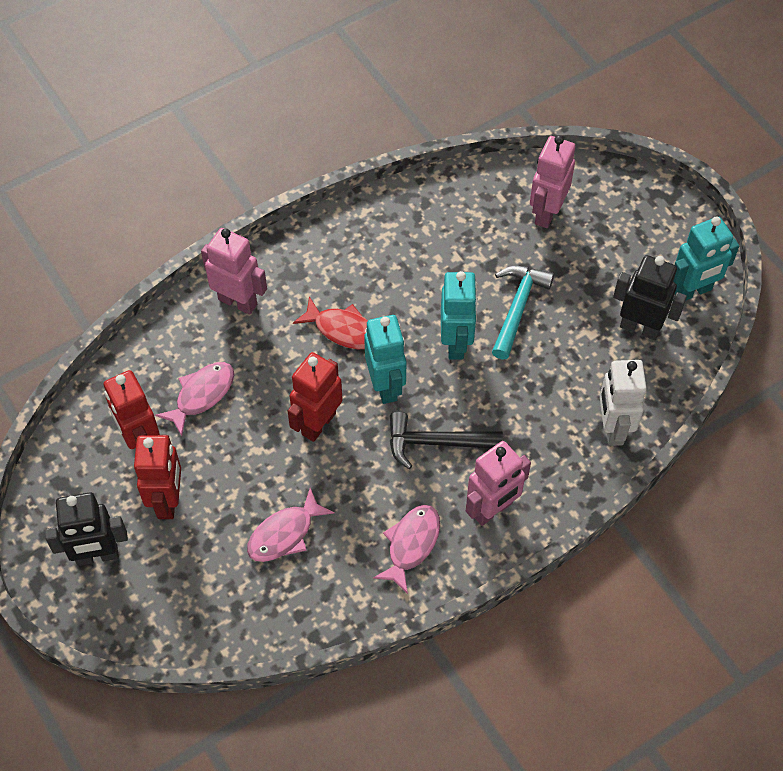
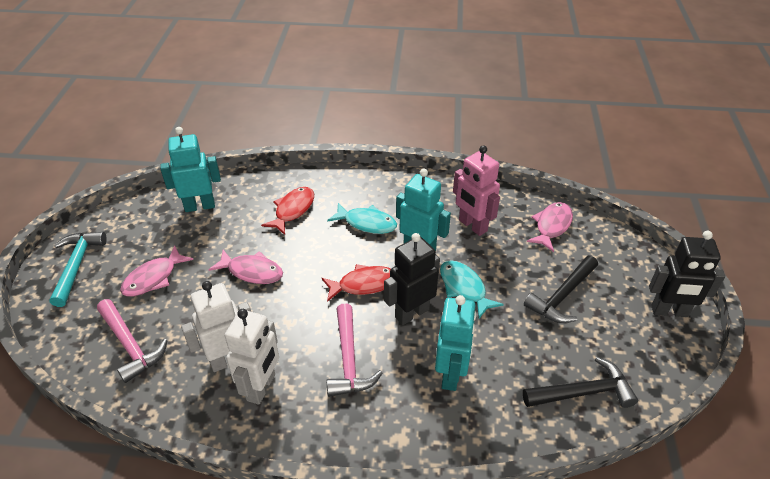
black hammer: 1 -> 2
pink hammer: 0 -> 2
pink robot: 3 -> 1
red fish: 1 -> 2
red robot: 3 -> 0
turquoise fish: 0 -> 2
white robot: 1 -> 2

